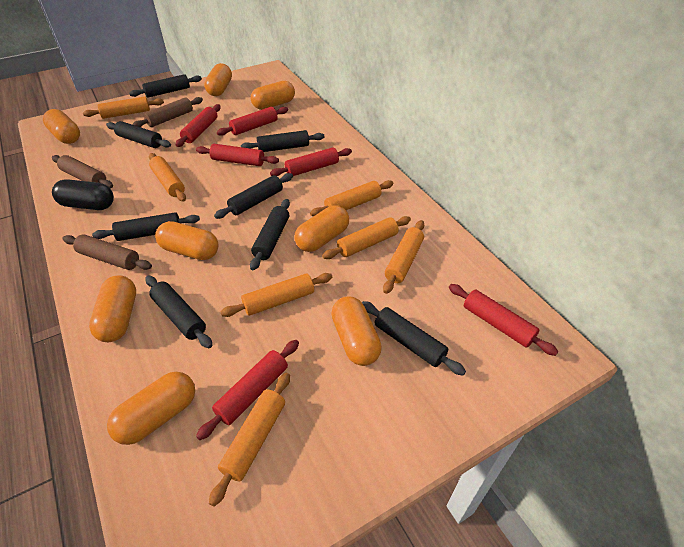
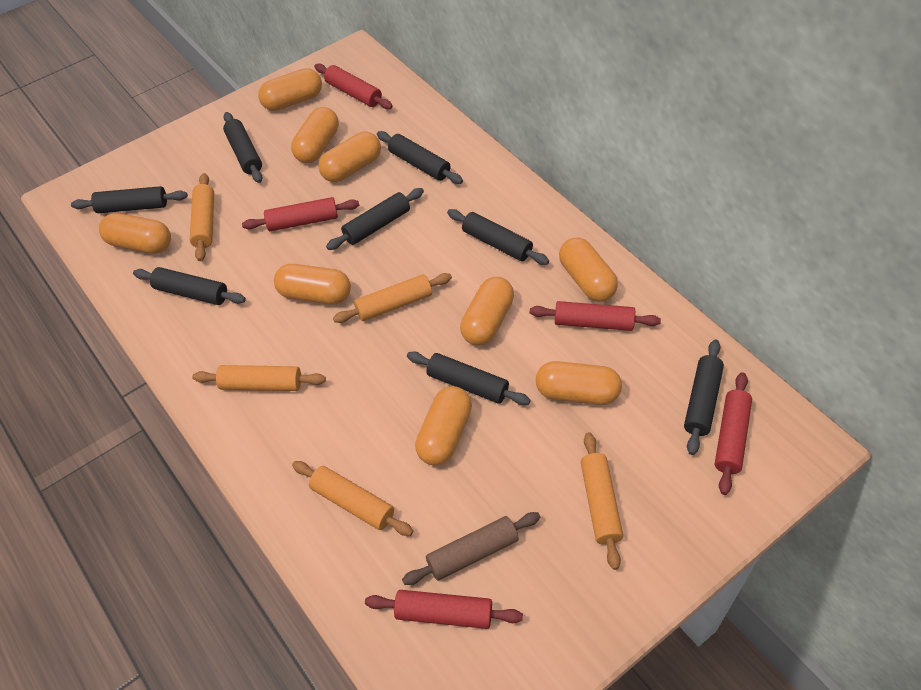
black capsule: 1 -> 0
brown rolling pin: 3 -> 1
orange capsule: 8 -> 9
orange rolling pin: 7 -> 5
red rolling pin: 6 -> 5

